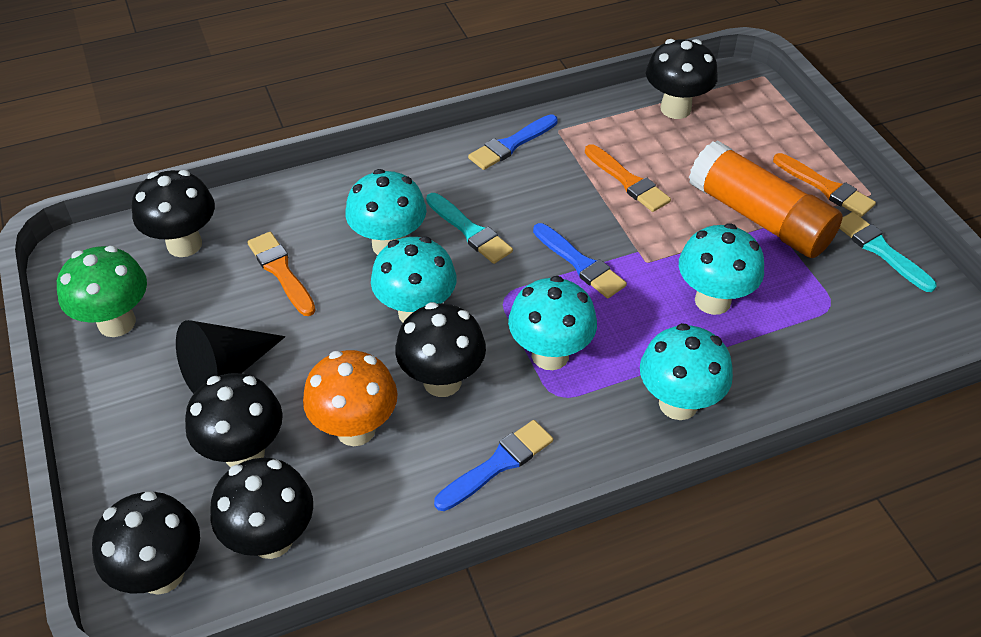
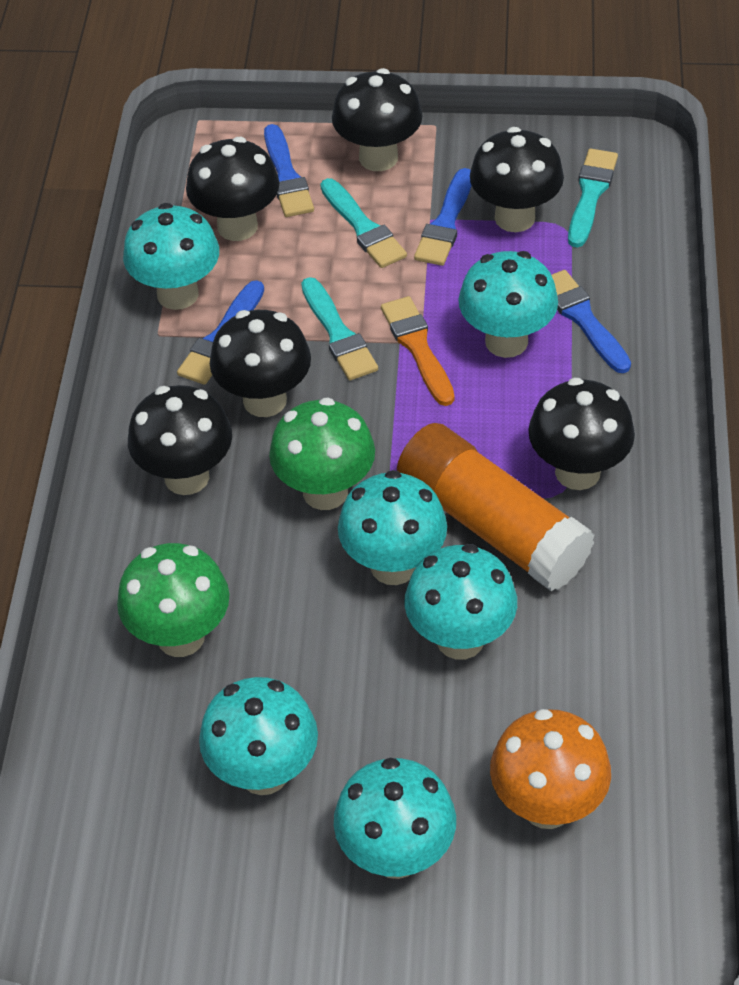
black cone: 1 -> 0
blue brush: 3 -> 4
green mushroom: 1 -> 2
orange brush: 3 -> 1
turquoise brush: 2 -> 3
turquoise mushroom: 5 -> 6

